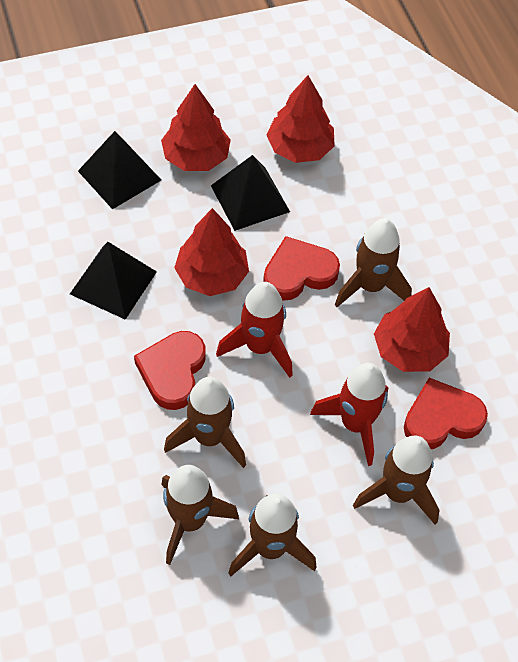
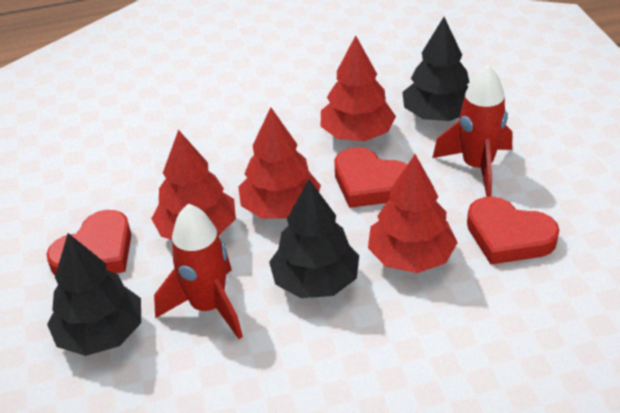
black pyramid: 3 -> 0
black tree: 0 -> 3
brown rocket: 5 -> 0

